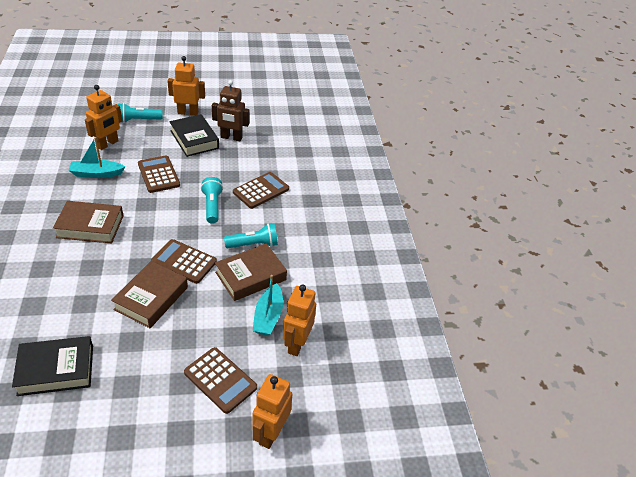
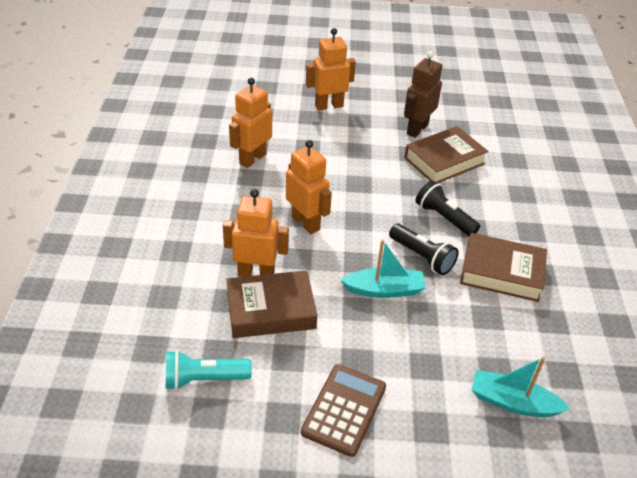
black book: 2 -> 0
black flashlight: 0 -> 2
brown calculator: 4 -> 1
turquoise flashlight: 3 -> 1

